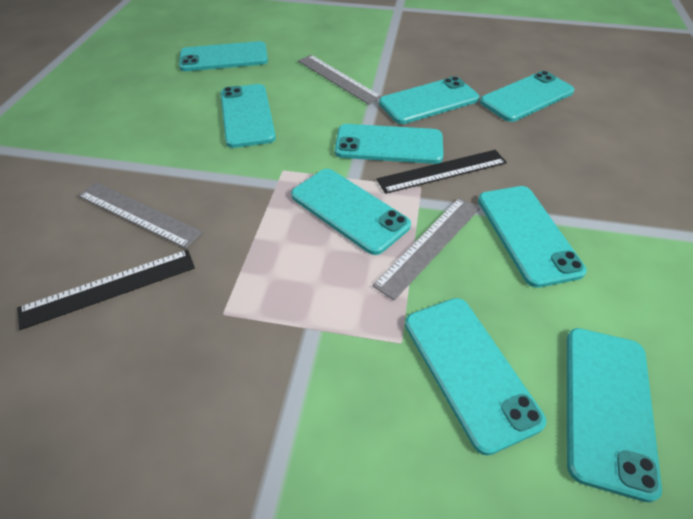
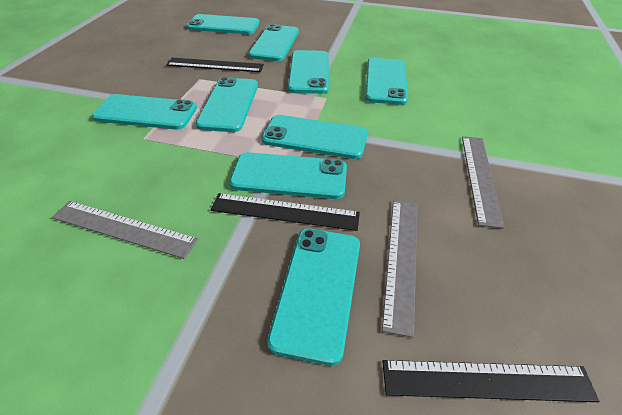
black ruler: 2 -> 3

